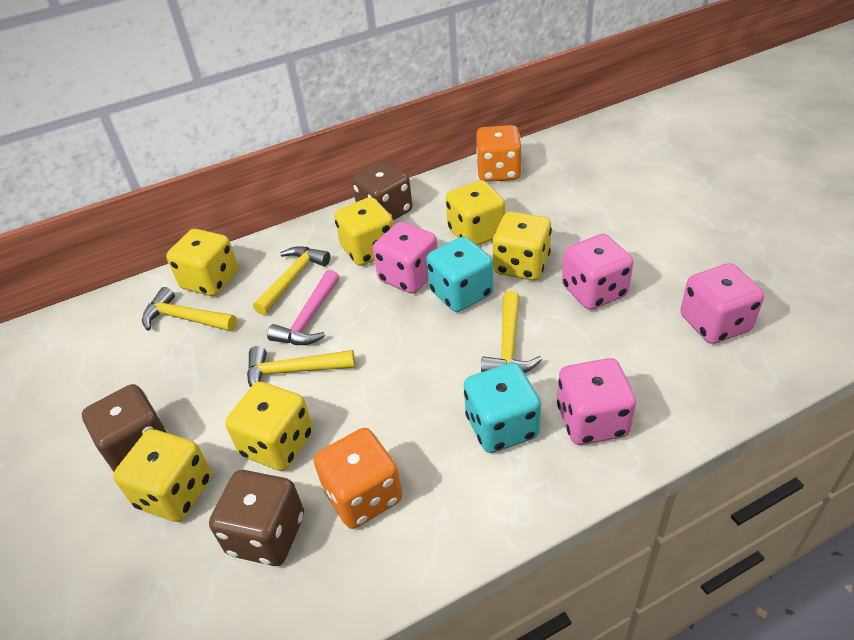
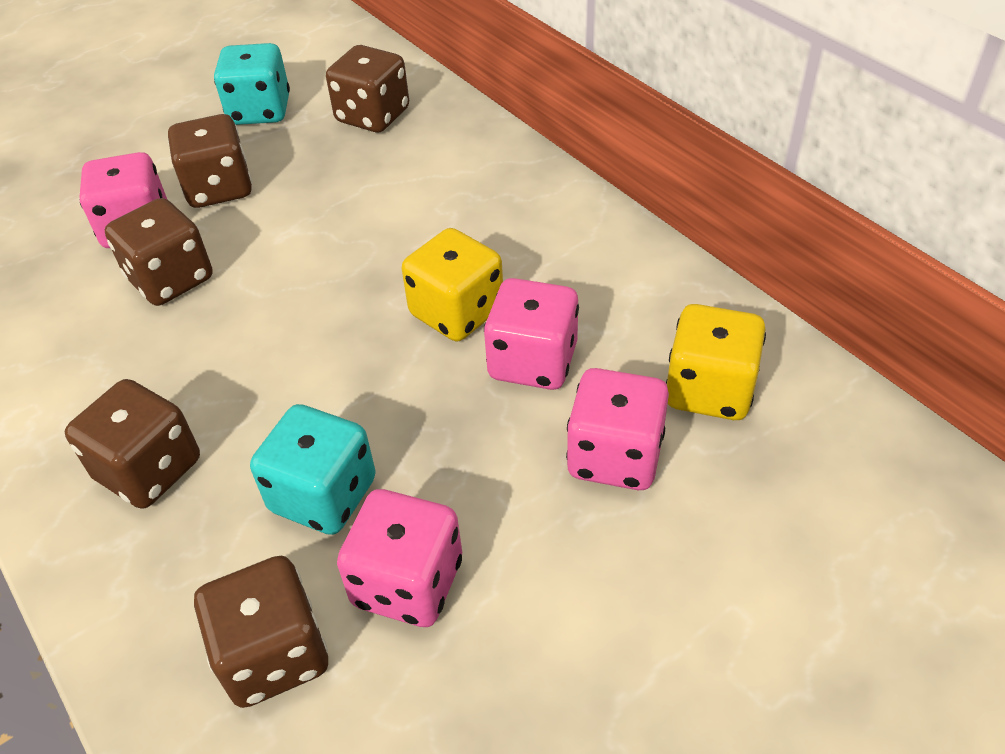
brown dice: 3 -> 5
orange dice: 2 -> 0
pink hammer: 1 -> 0
yellow dice: 6 -> 2
yellow hammer: 4 -> 0

